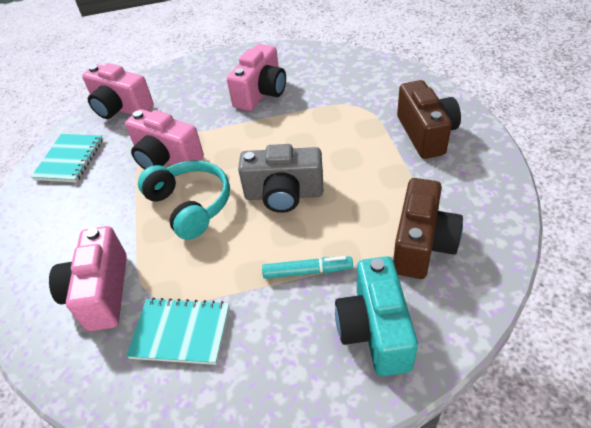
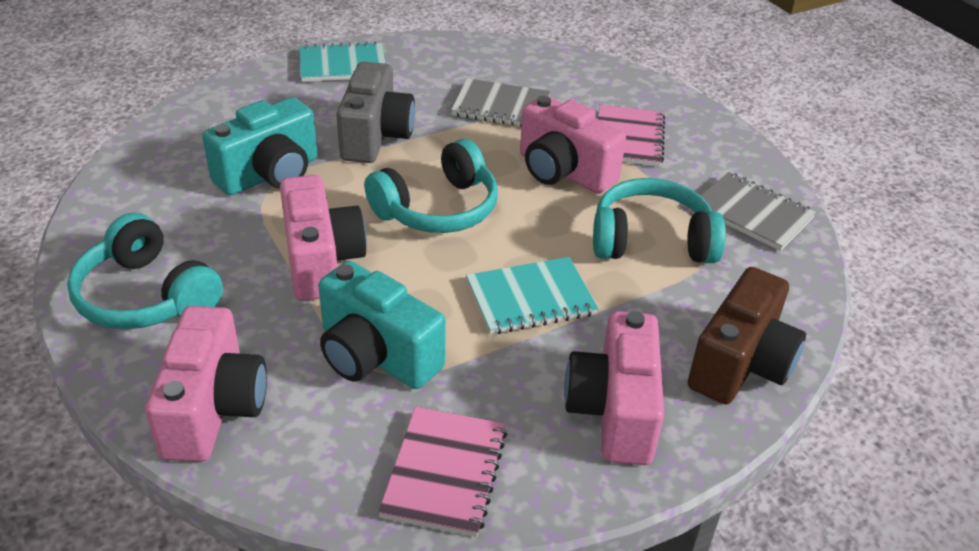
brown camera: 2 -> 1
grey notebook: 0 -> 2
pink notebook: 0 -> 2
turquoise camera: 1 -> 2
turquoise headphones: 1 -> 3
turquoise marker: 1 -> 0

